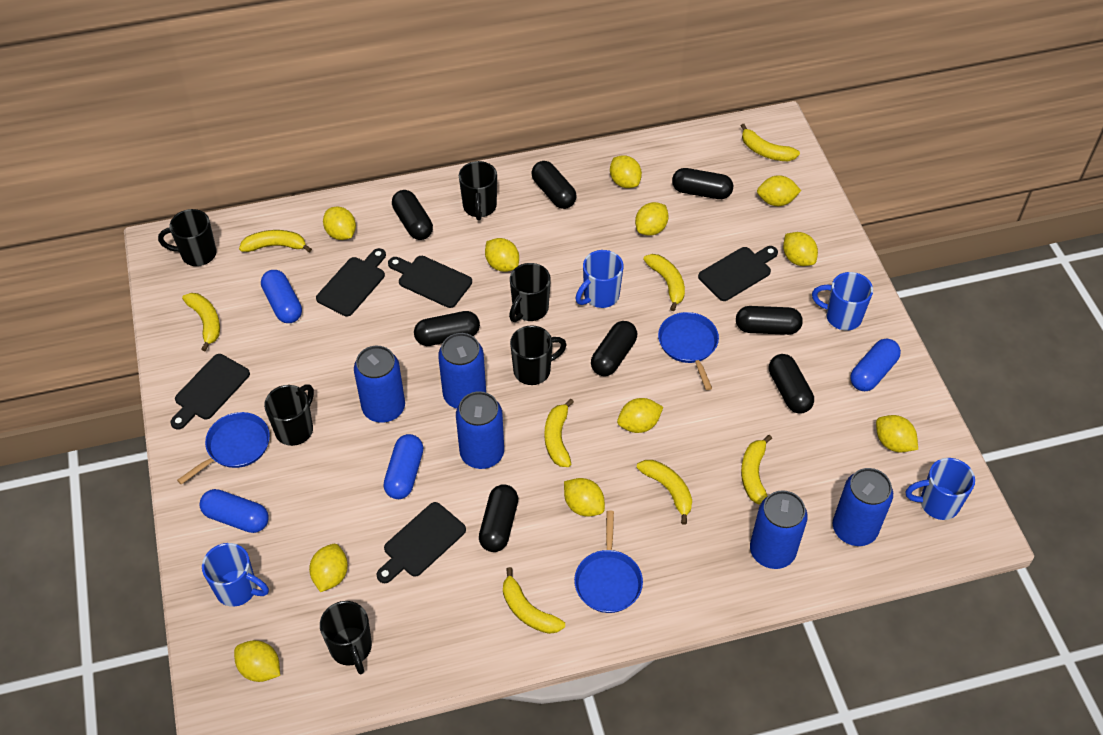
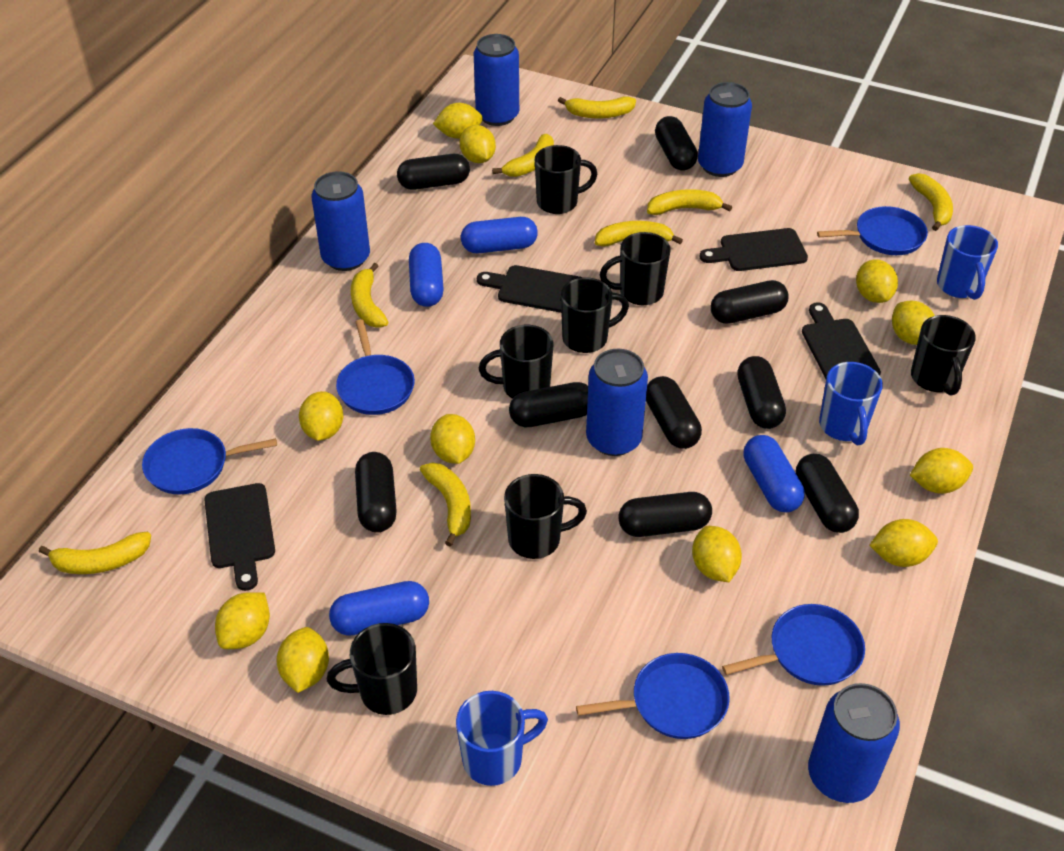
black capsule: 8 -> 9
black cutting board: 5 -> 4
black mug: 6 -> 7
blue mug: 4 -> 3
blue pan: 3 -> 5

